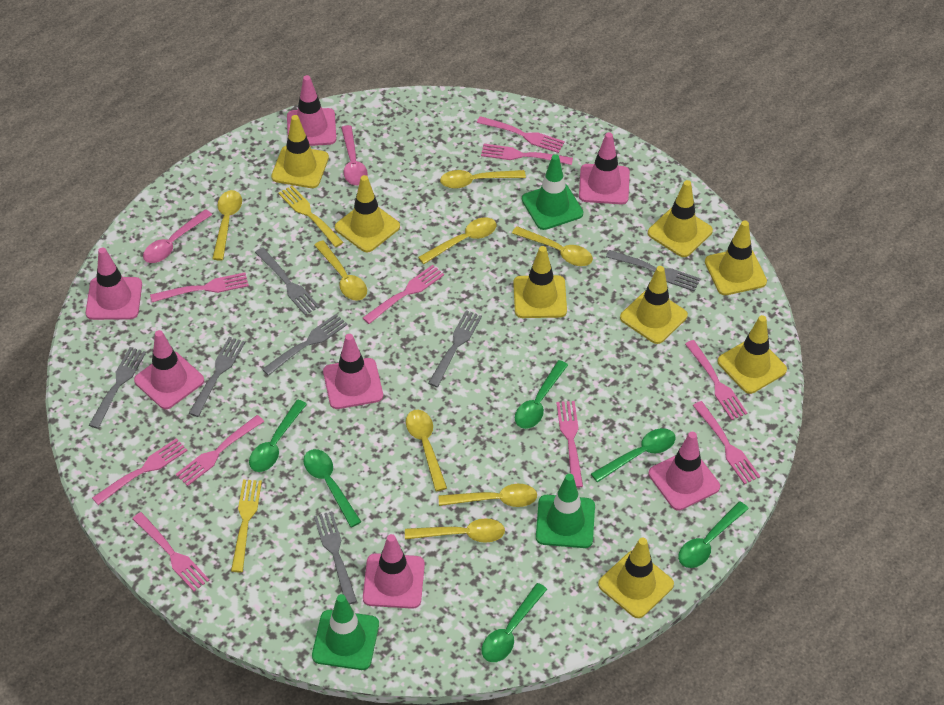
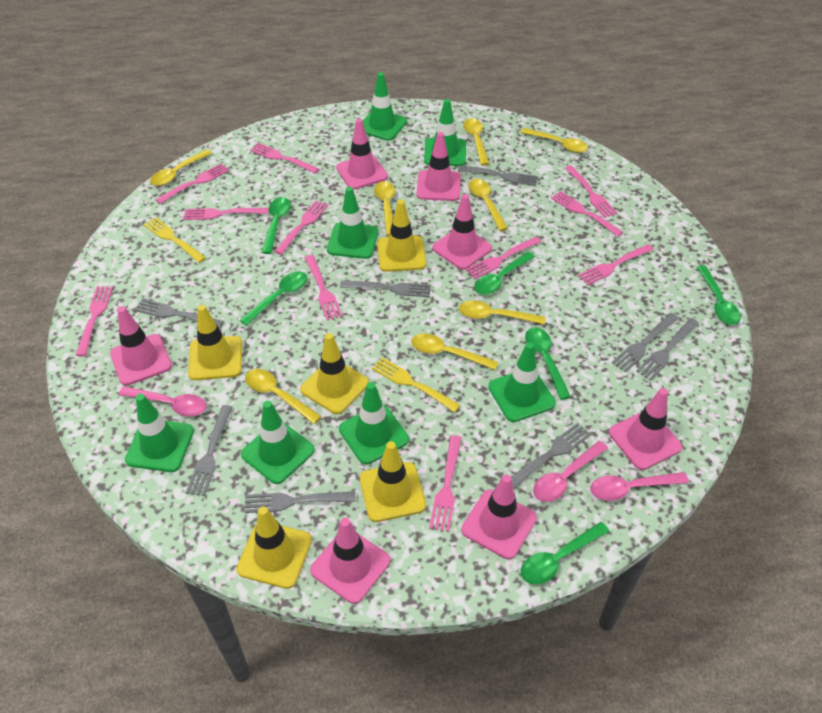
green traffic cone: 3 -> 7
grey fork: 7 -> 8
pink fork: 10 -> 11
pink spoon: 2 -> 3
yellow traffic cone: 8 -> 5

